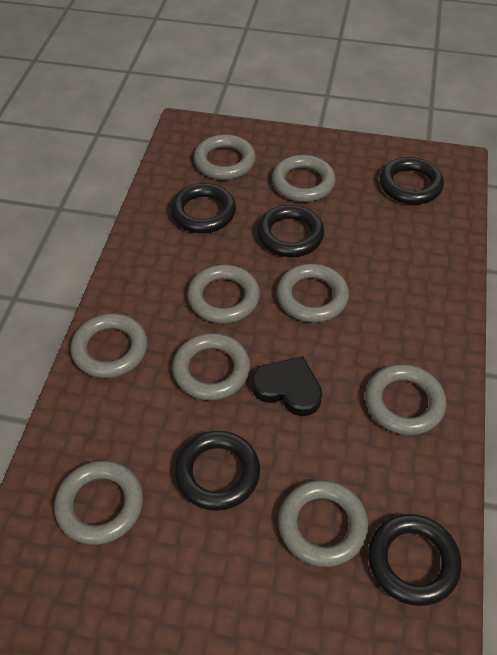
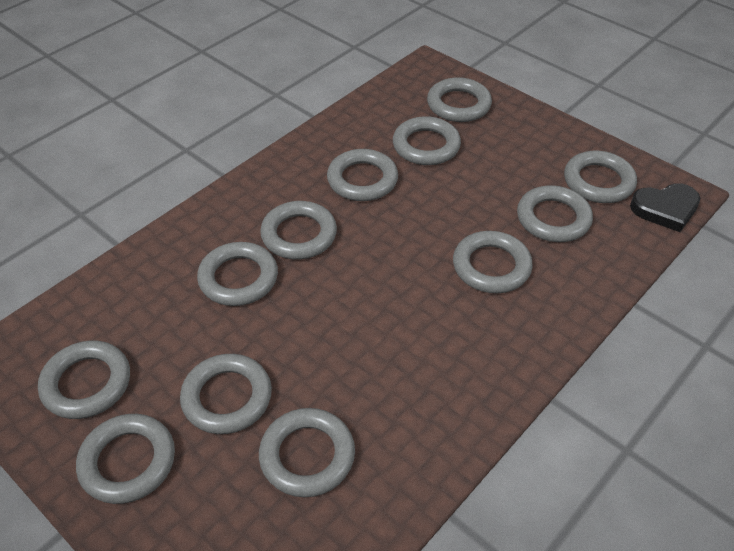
black ring: 5 -> 0
grey ring: 9 -> 12

